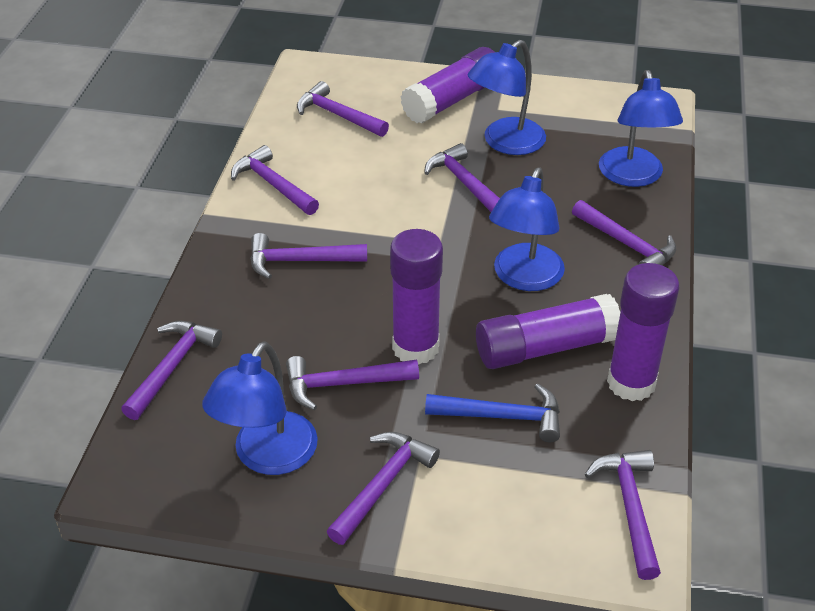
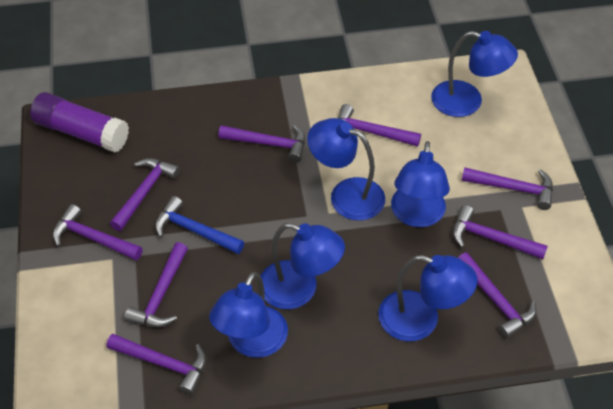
blue lamp: 4 -> 6
purple glue stick: 4 -> 1

